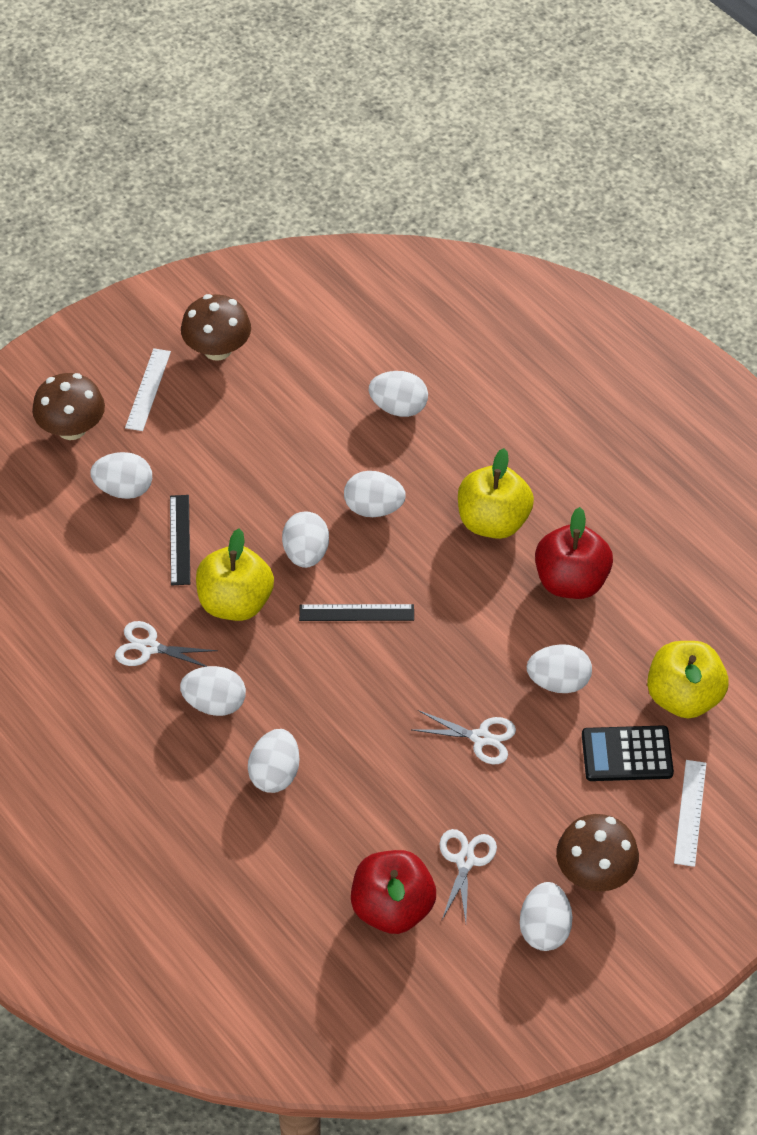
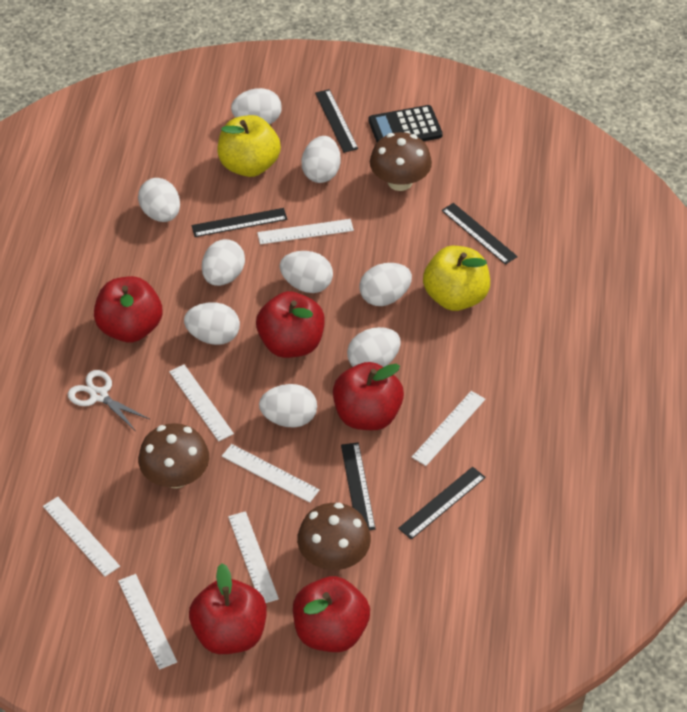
black ruler: 2 -> 5
red apple: 2 -> 5
white egg: 8 -> 9
white ruler: 2 -> 7
white scissors: 3 -> 1
yellow apple: 3 -> 2

